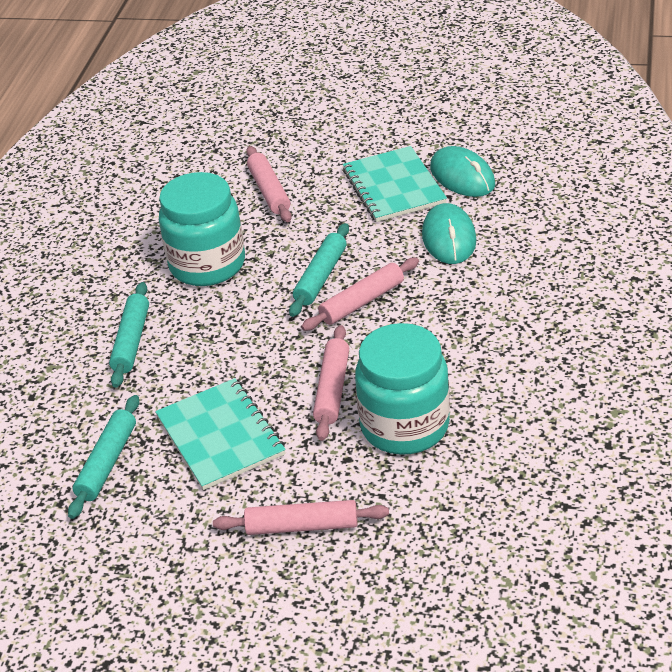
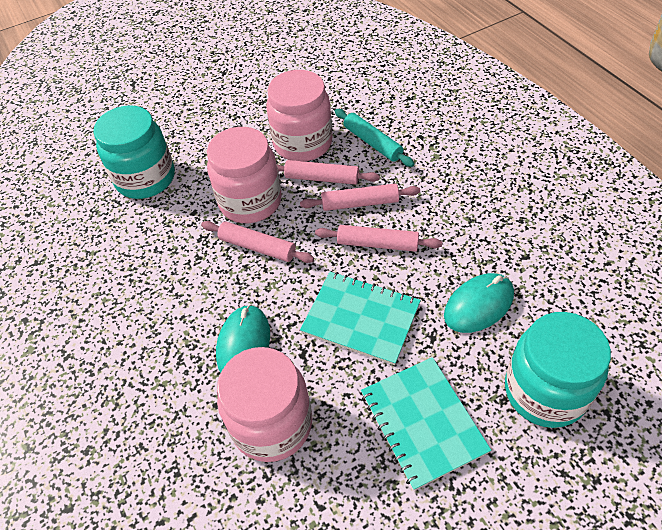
pink jar: 0 -> 3
turquoise rolling pin: 3 -> 1

